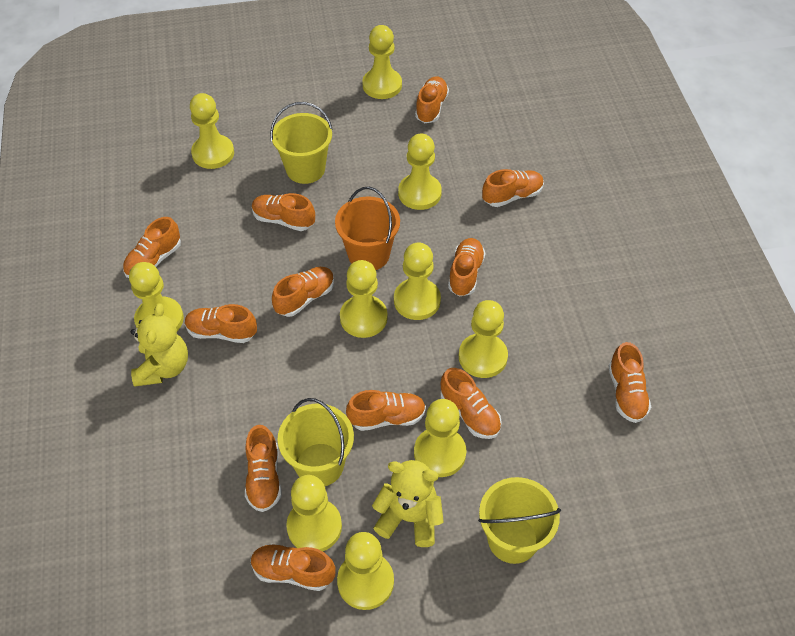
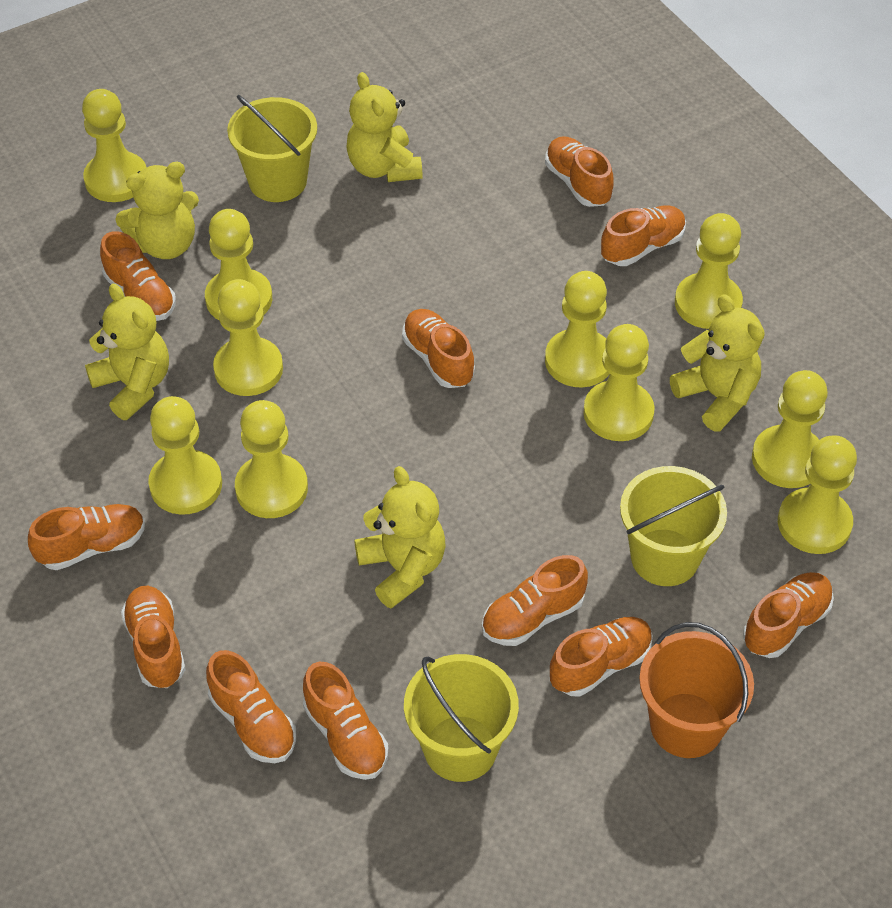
orange shoe: 12 -> 11
yellow teddy bear: 2 -> 5

